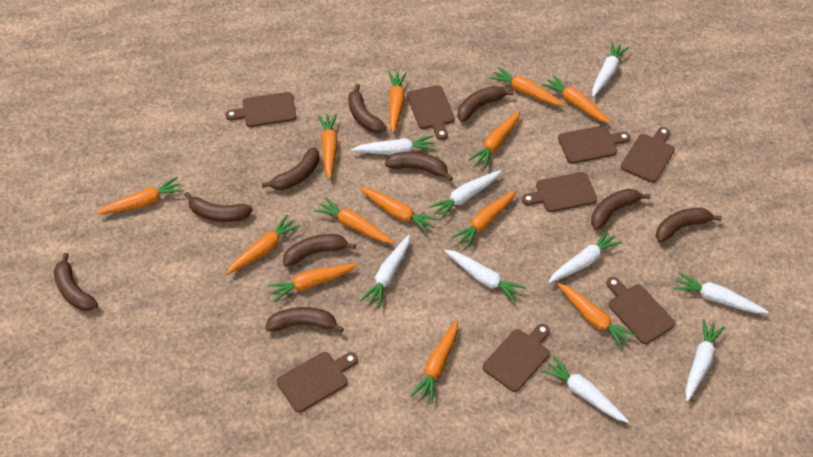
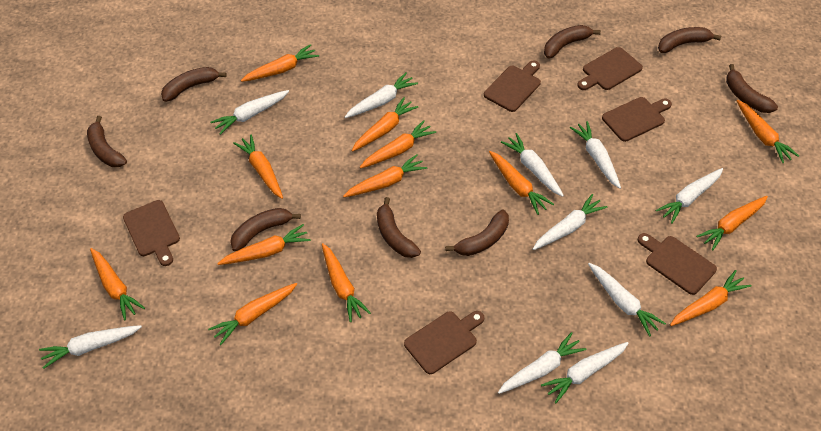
brown banana: 10 -> 8
brown cutting board: 8 -> 6
white carrot: 9 -> 10

